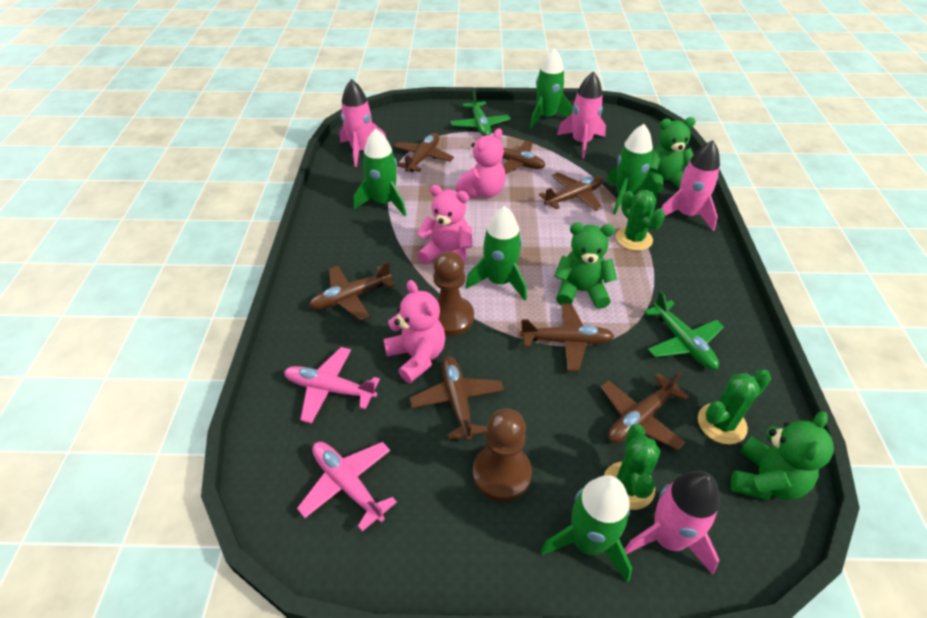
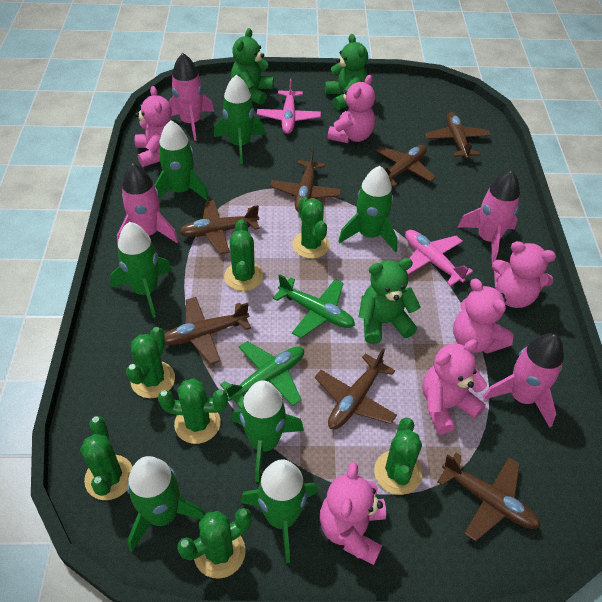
brown pawn: 2 -> 0
green cactus: 3 -> 7
green rocket: 5 -> 7
pink teddy bear: 3 -> 6

